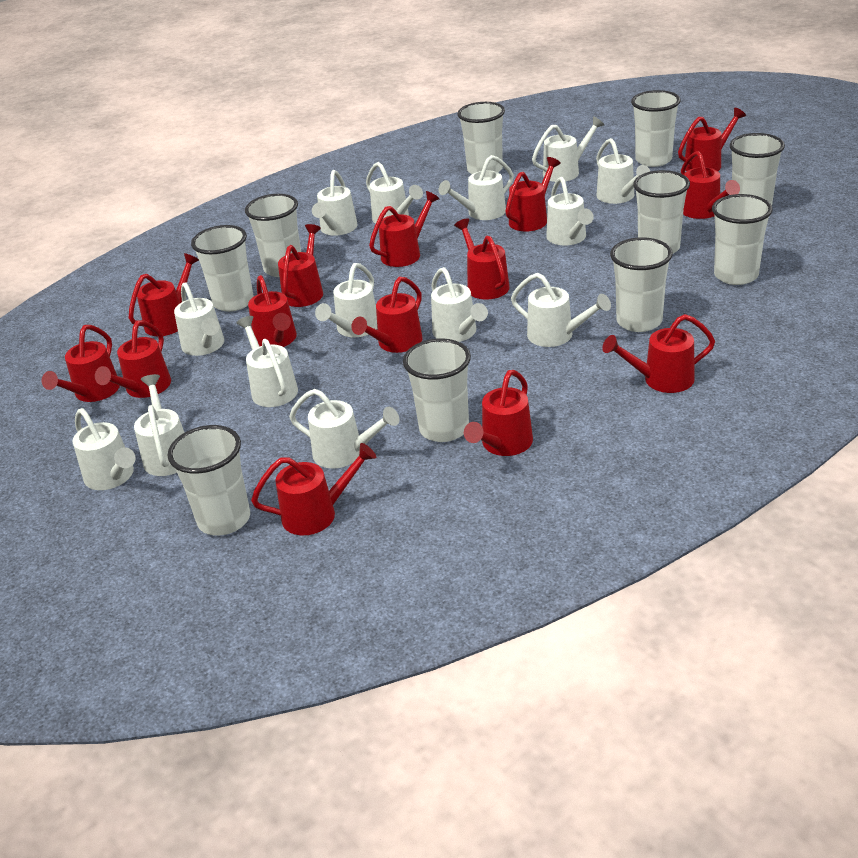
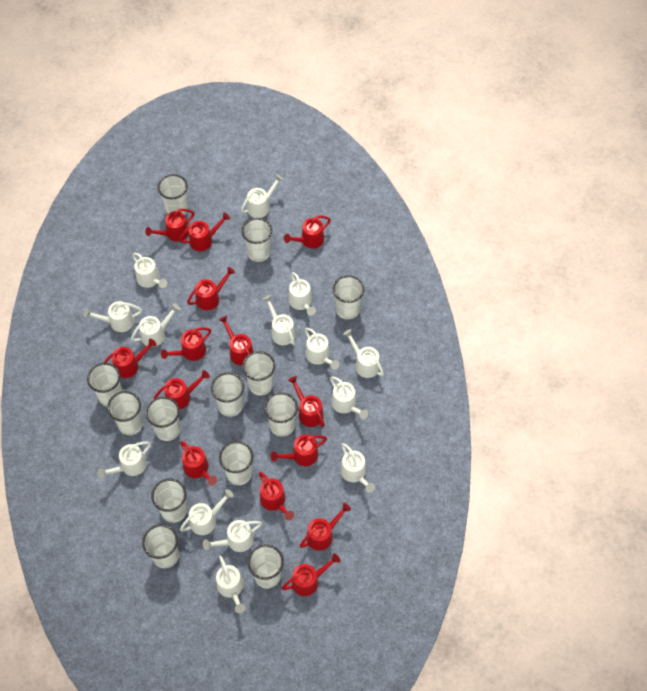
white cup: 10 -> 13

